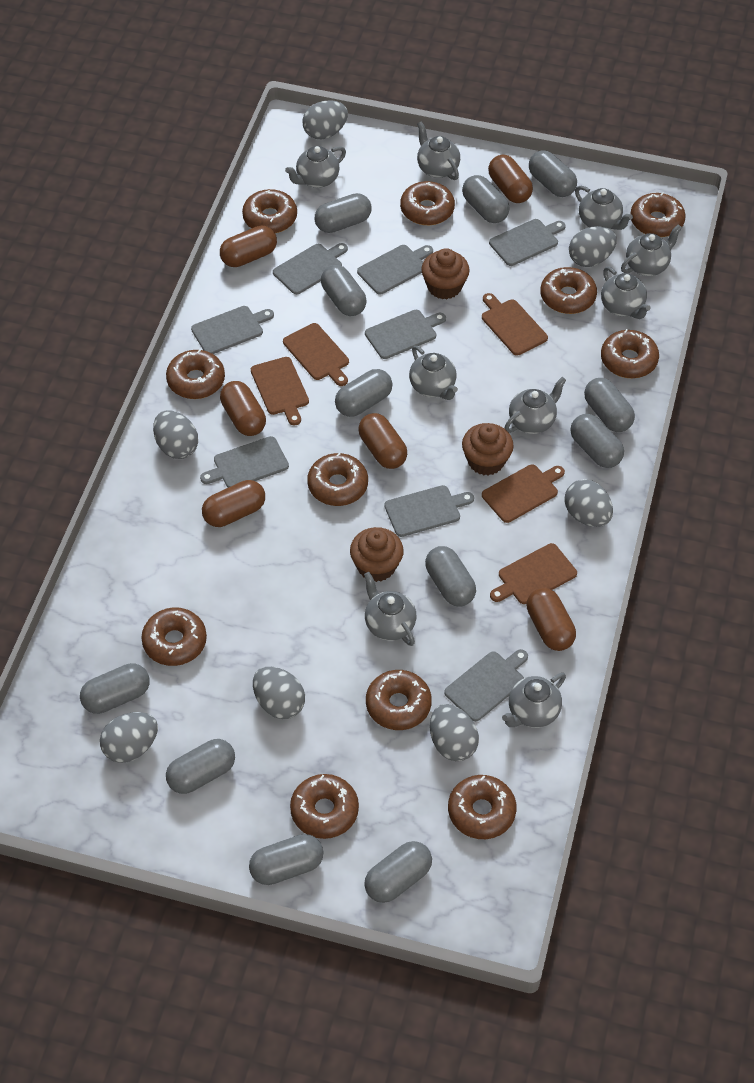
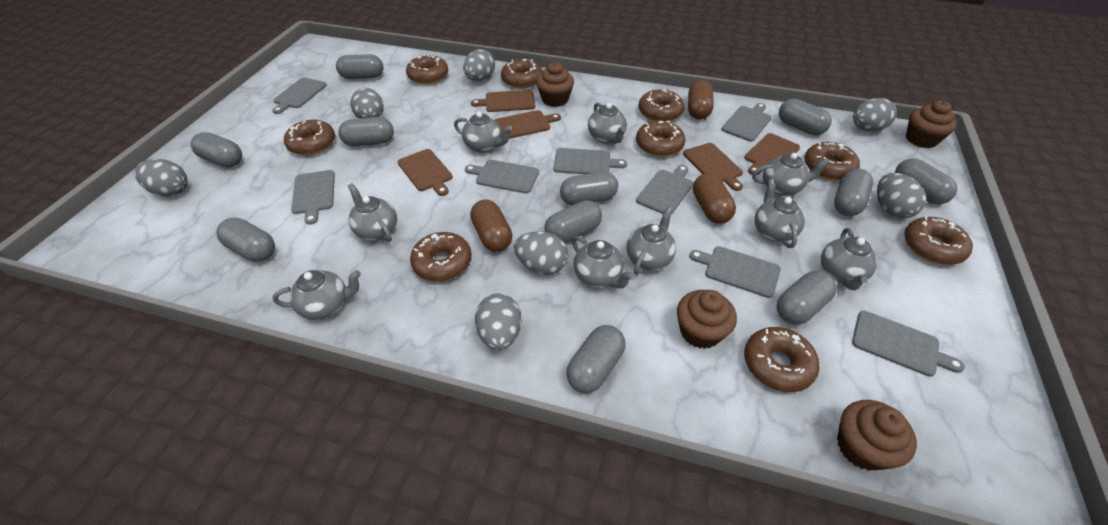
brown capsule: 6 -> 3
brown cupcake: 3 -> 4
brown donut: 11 -> 9
grey capsule: 12 -> 11

